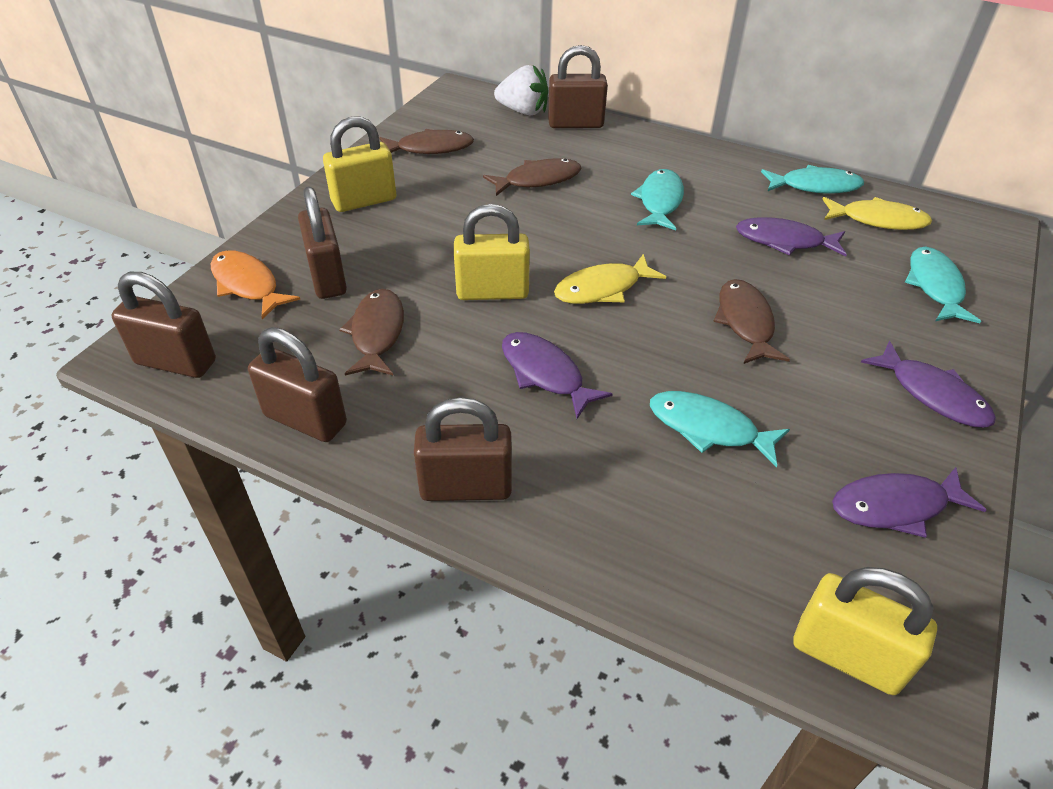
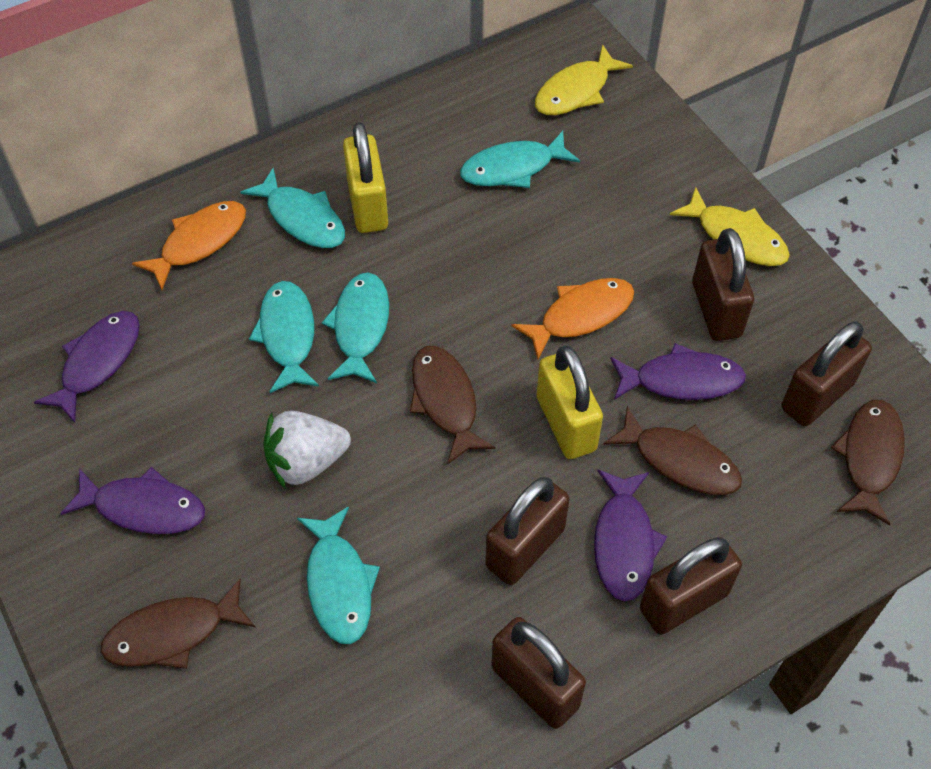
orange fish: 1 -> 2
turquoise fish: 4 -> 5
yellow padlock: 3 -> 2

